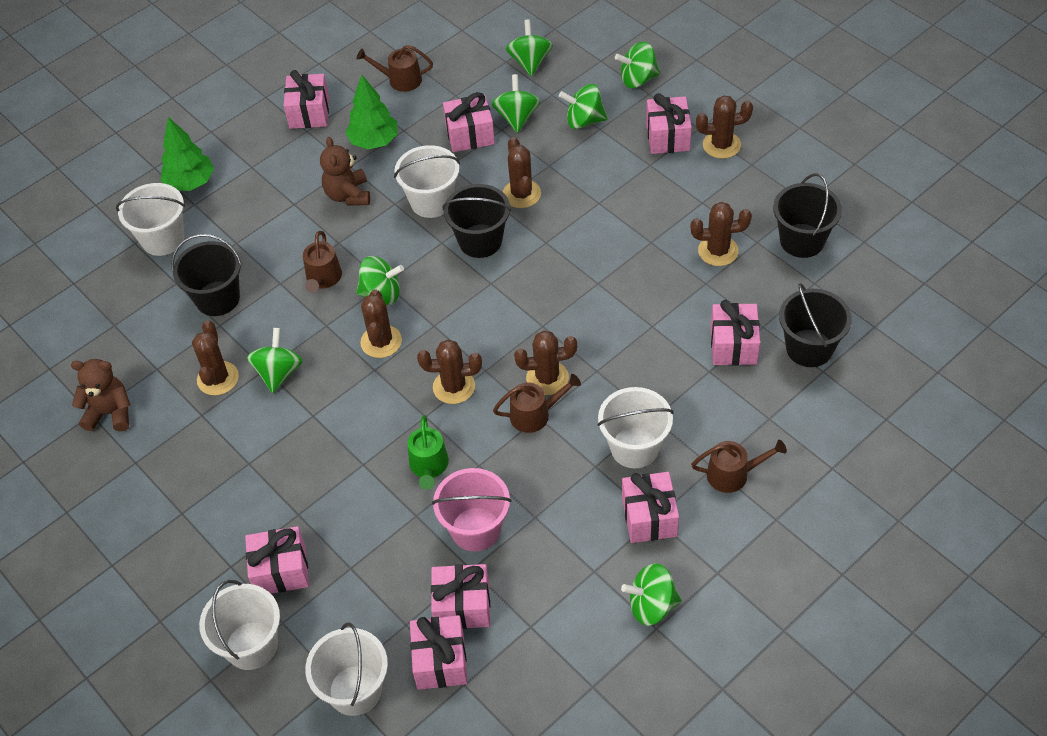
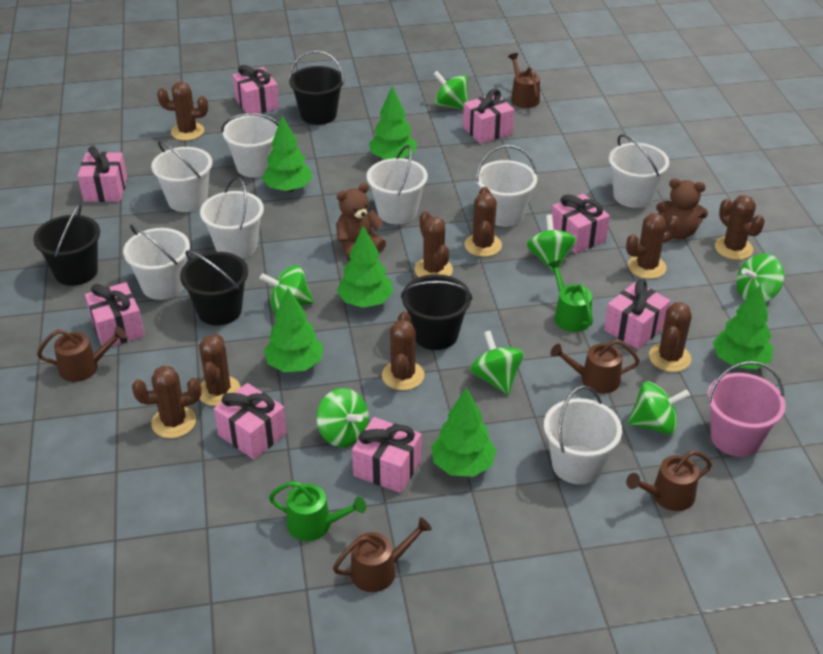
brown cactus: 7 -> 9
brown watering can: 4 -> 5
green tree: 2 -> 6
green watering can: 1 -> 2
white bucket: 5 -> 8

